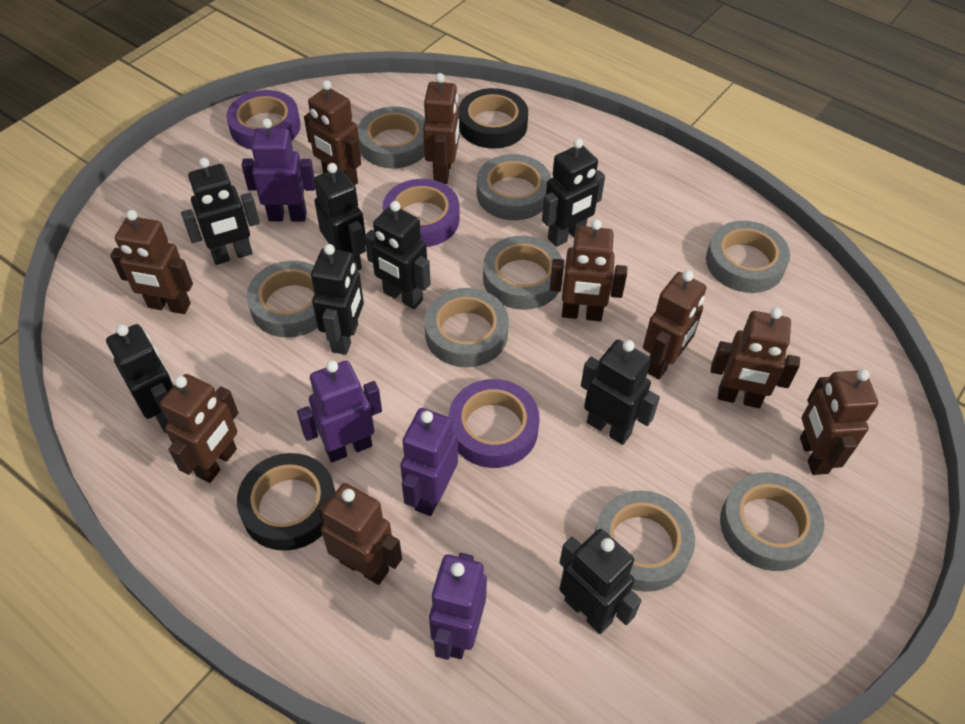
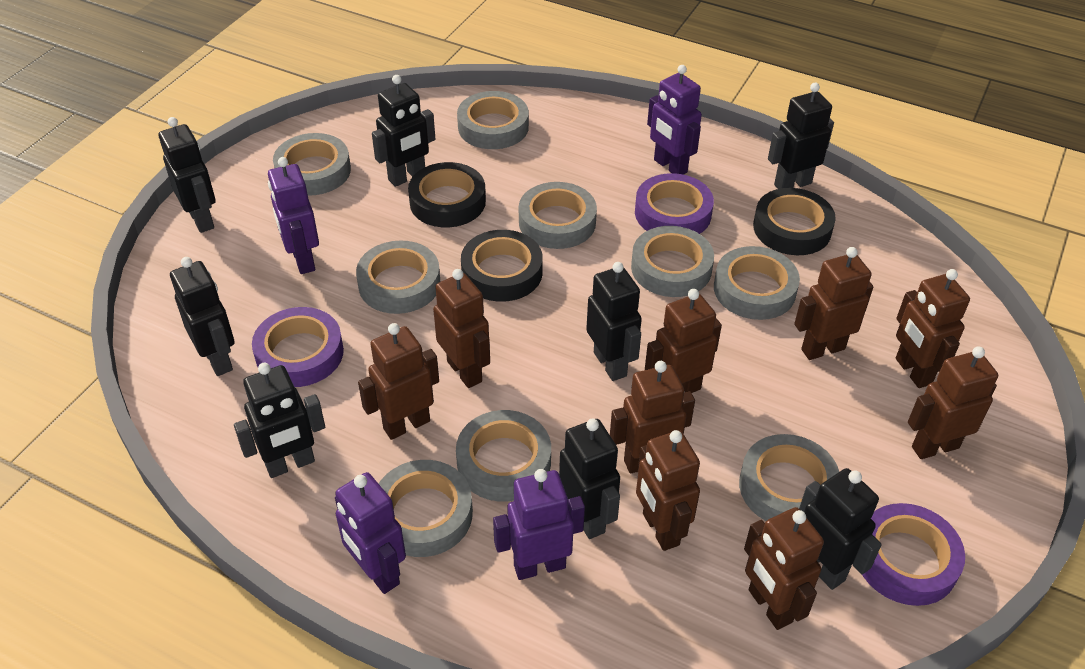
black tape: 2 -> 3
grey tape: 8 -> 9

